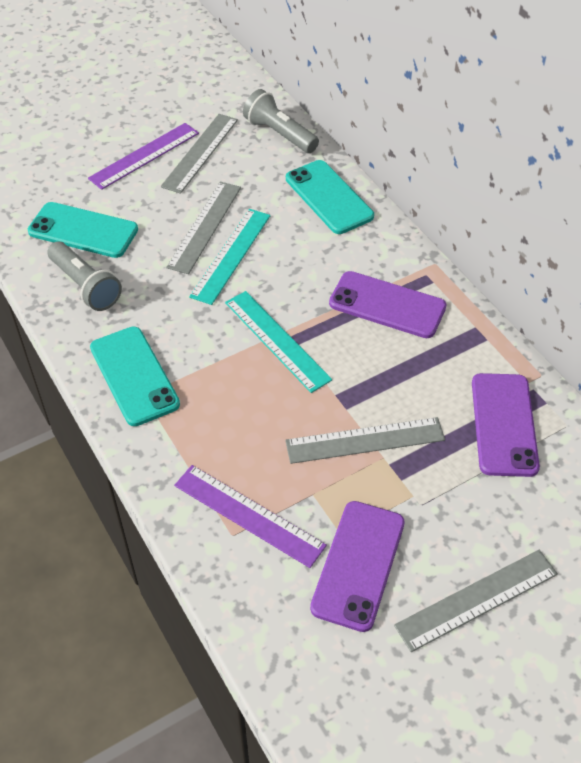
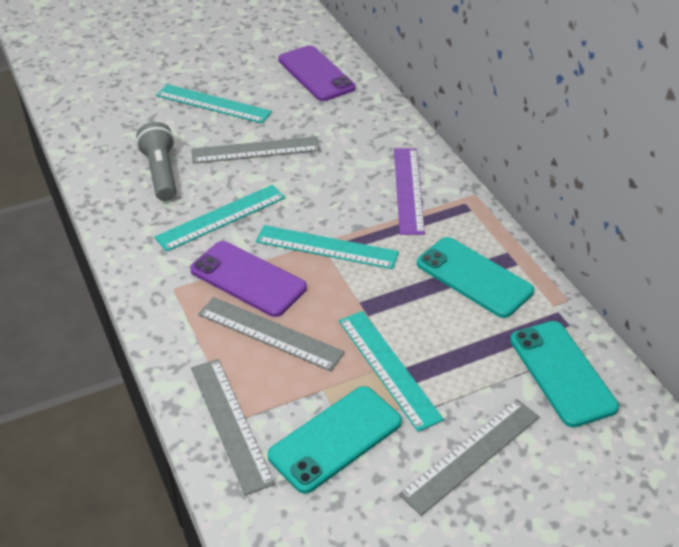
grey flashlight: 2 -> 1
purple phone: 3 -> 2
purple ruler: 2 -> 1
turquoise ruler: 2 -> 4

